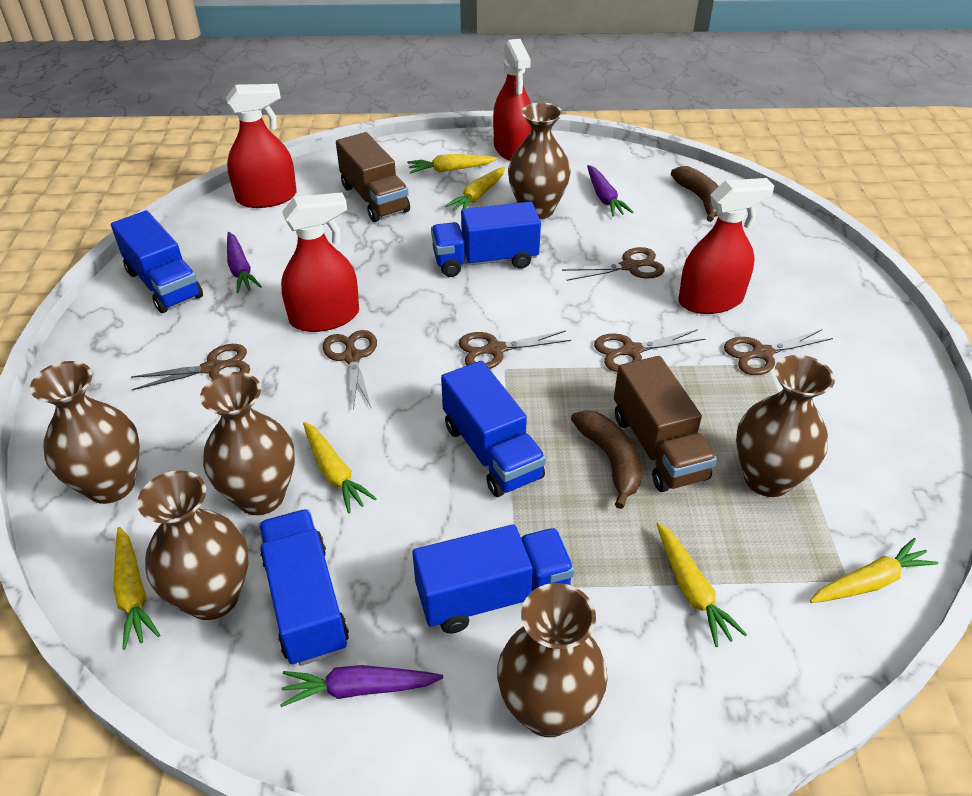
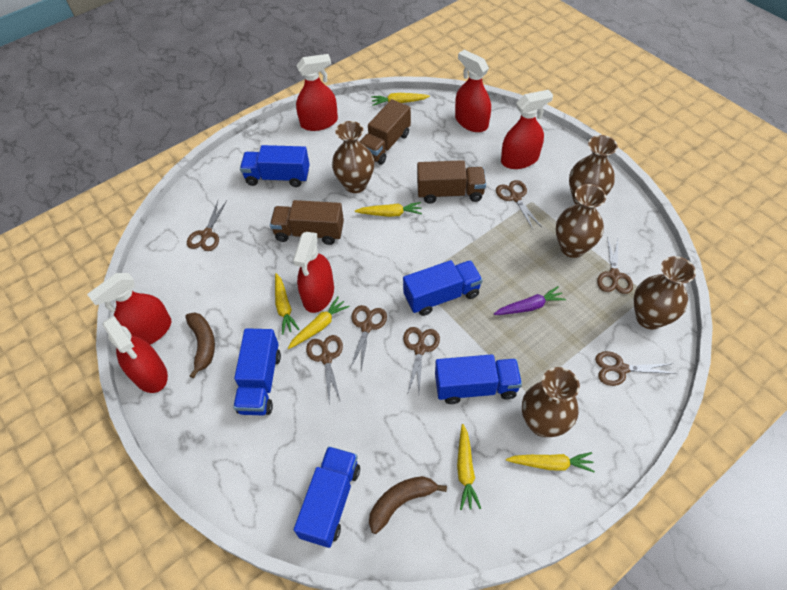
brown scissors: 6 -> 7
brown truck: 2 -> 3
brown vase: 6 -> 5
purple carrot: 3 -> 1
red spray bottle: 4 -> 6

